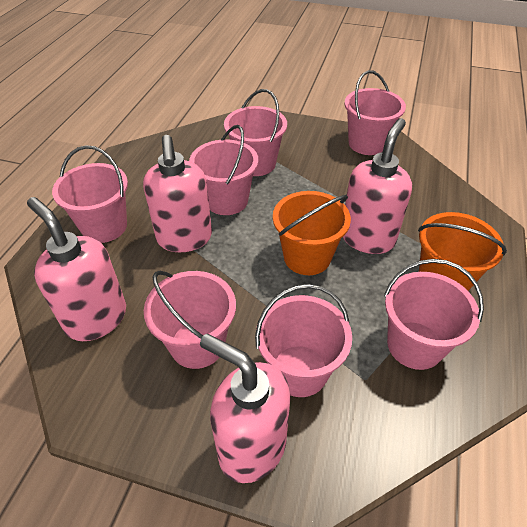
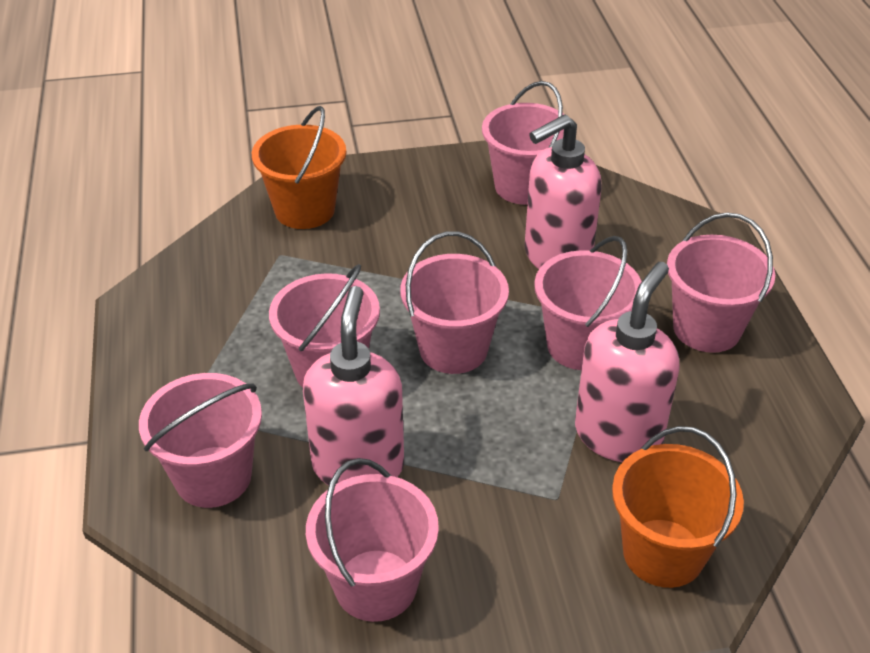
pink soap dispenser: 4 -> 3

